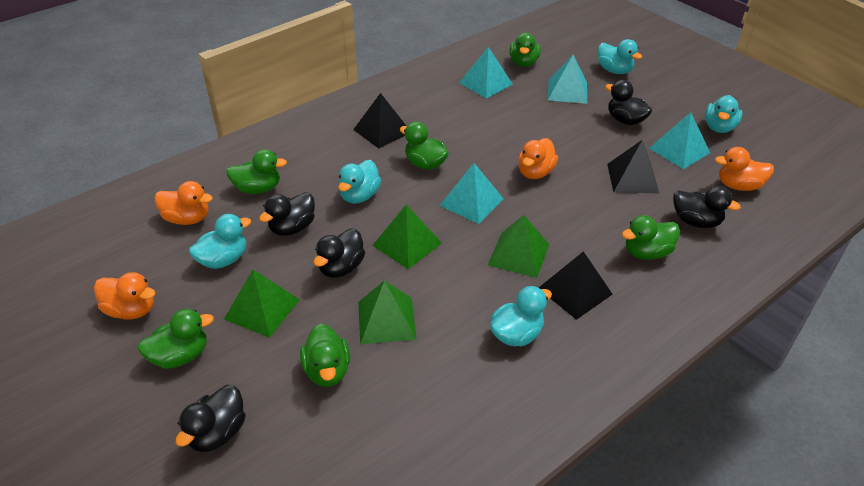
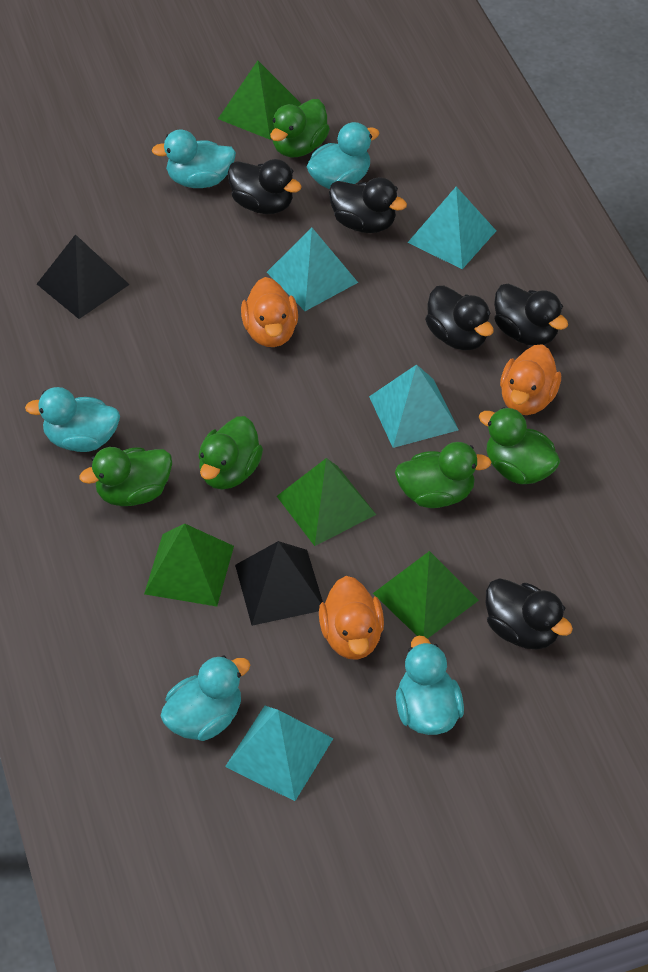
black pyramid: 3 -> 2
green duck: 6 -> 5
orange duck: 4 -> 3

